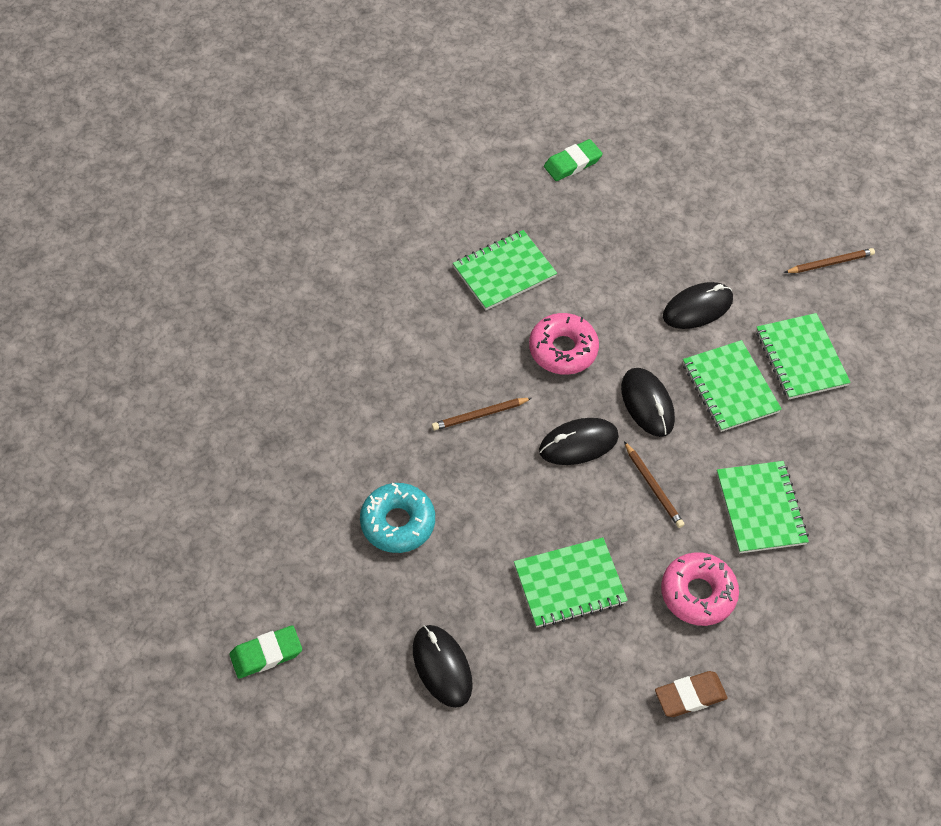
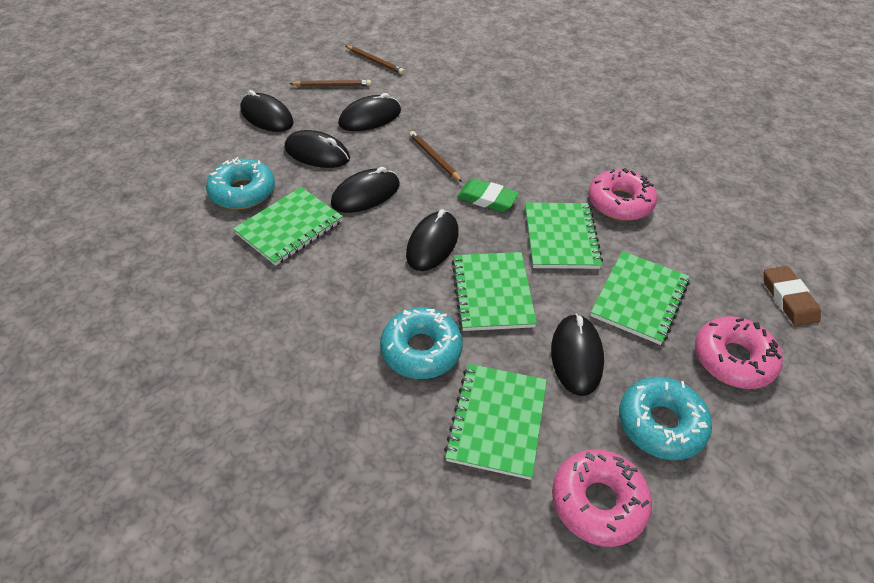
black mouse: 4 -> 6
green eraser: 2 -> 1
pink donut: 2 -> 3
turquoise donut: 1 -> 3

